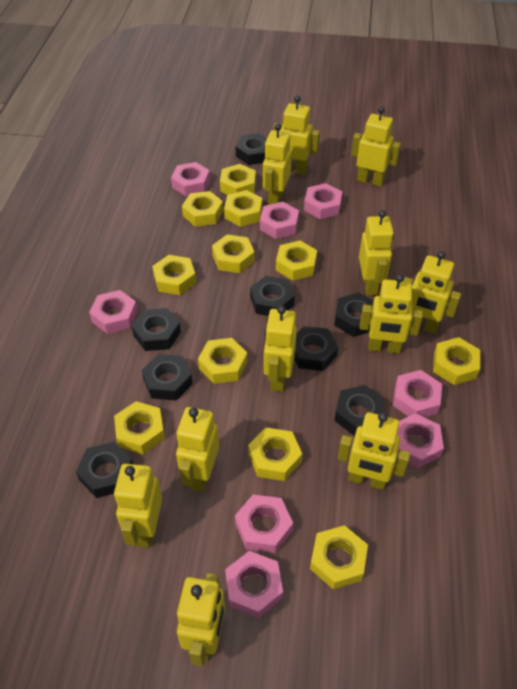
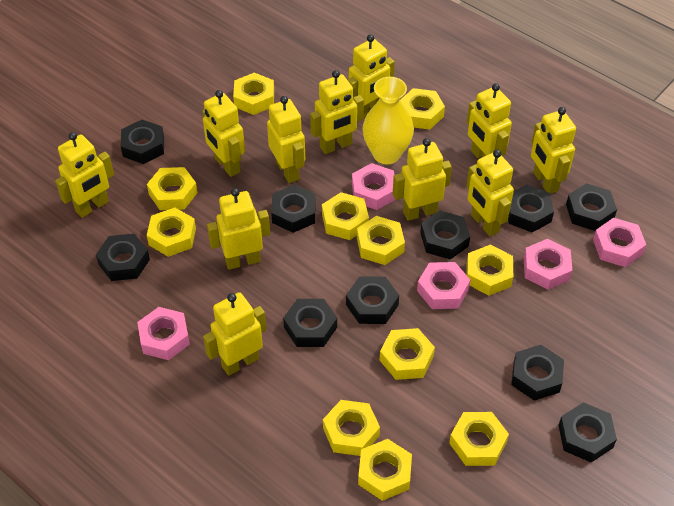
black nut: 8 -> 10
pink nut: 8 -> 5
yellow vase: 0 -> 1

